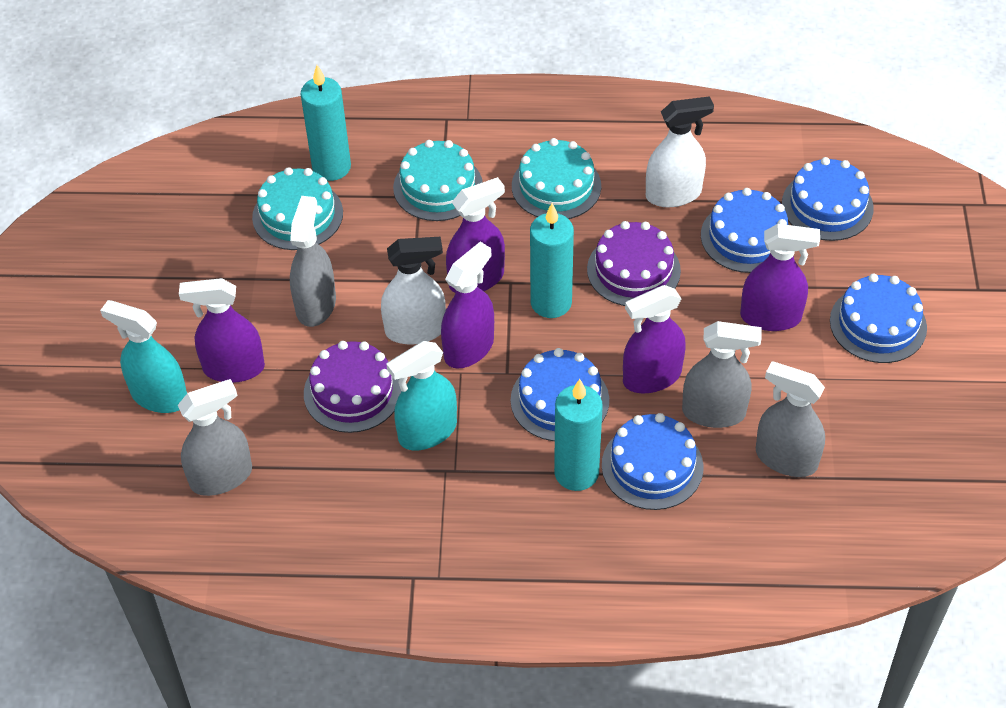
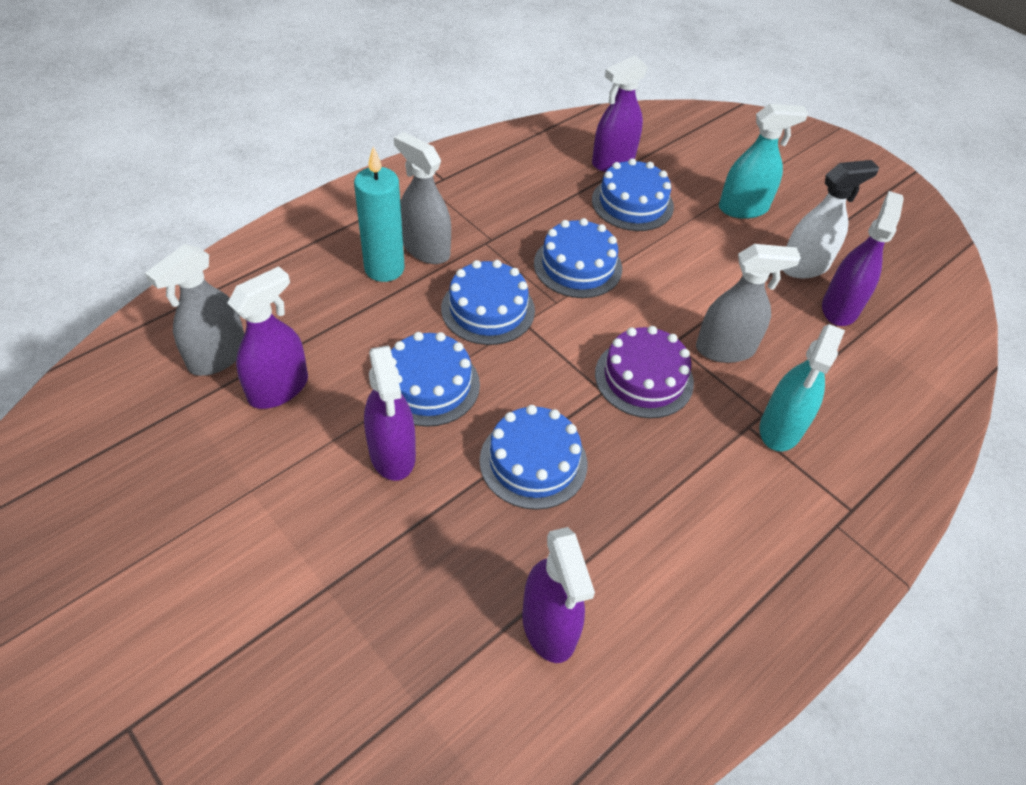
grey spray bottle: 4 -> 3
purple cake: 2 -> 1
turquoise cake: 3 -> 0
turquoise candle: 3 -> 1
white spray bottle: 2 -> 1

